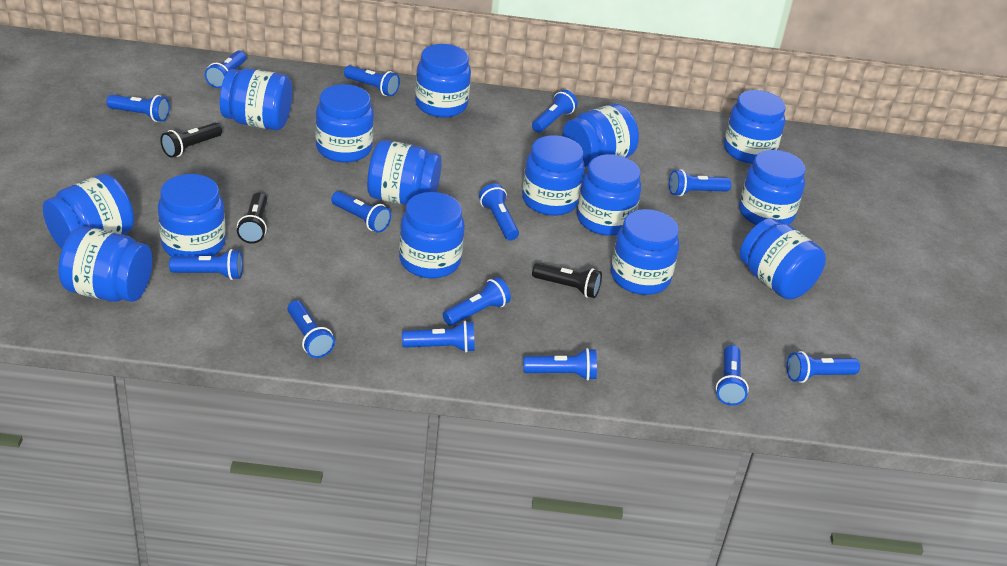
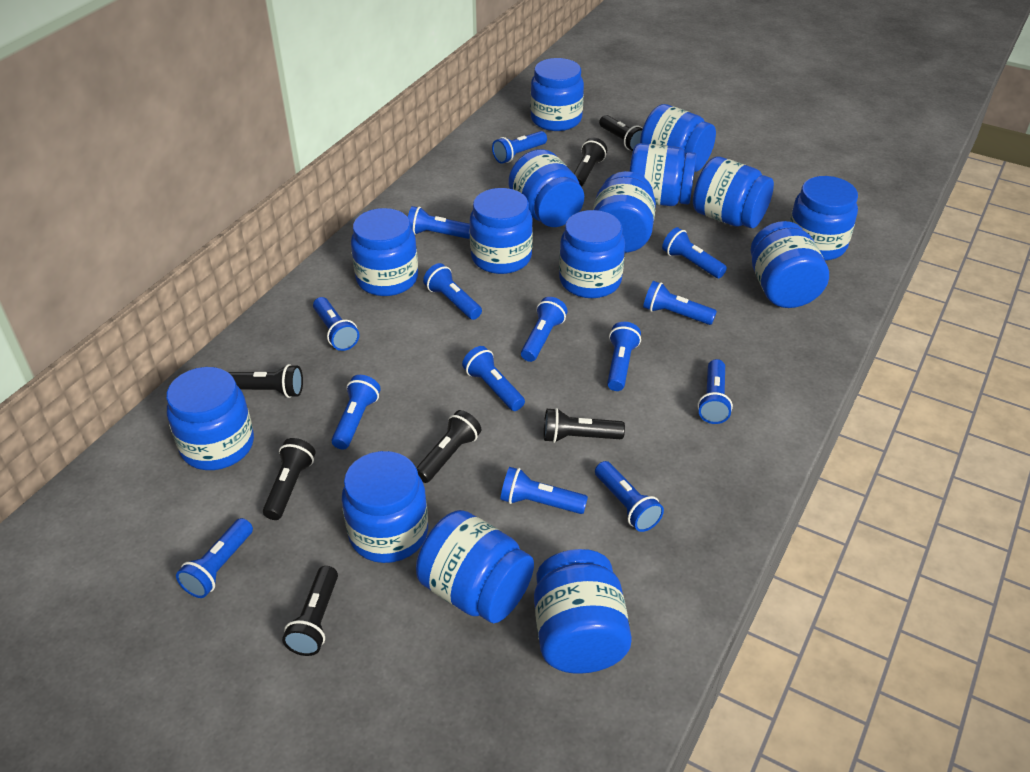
black flashlight: 3 -> 7

